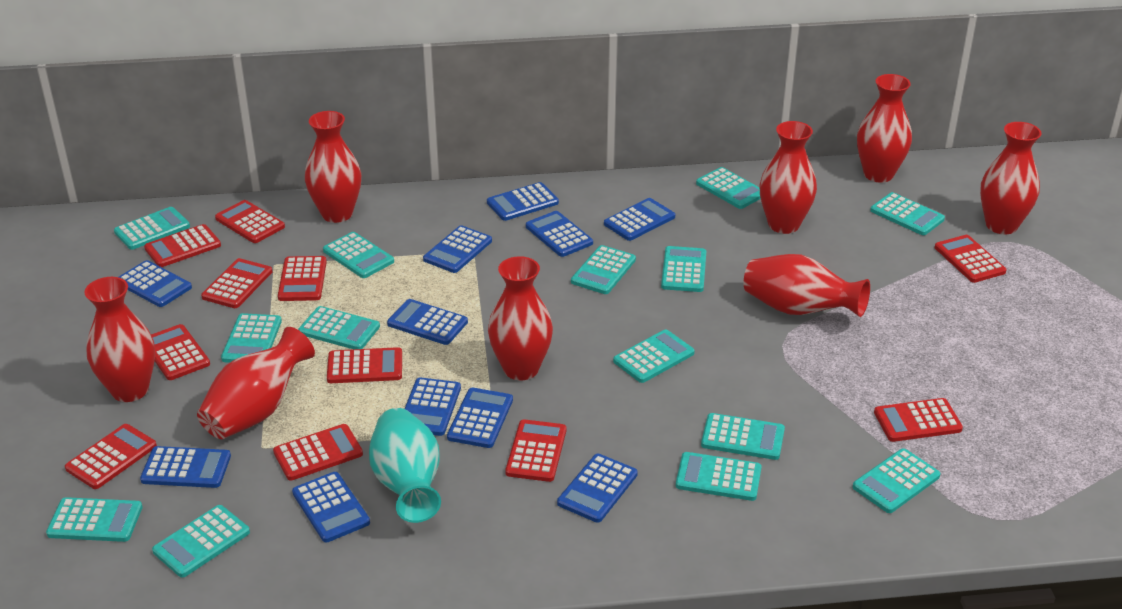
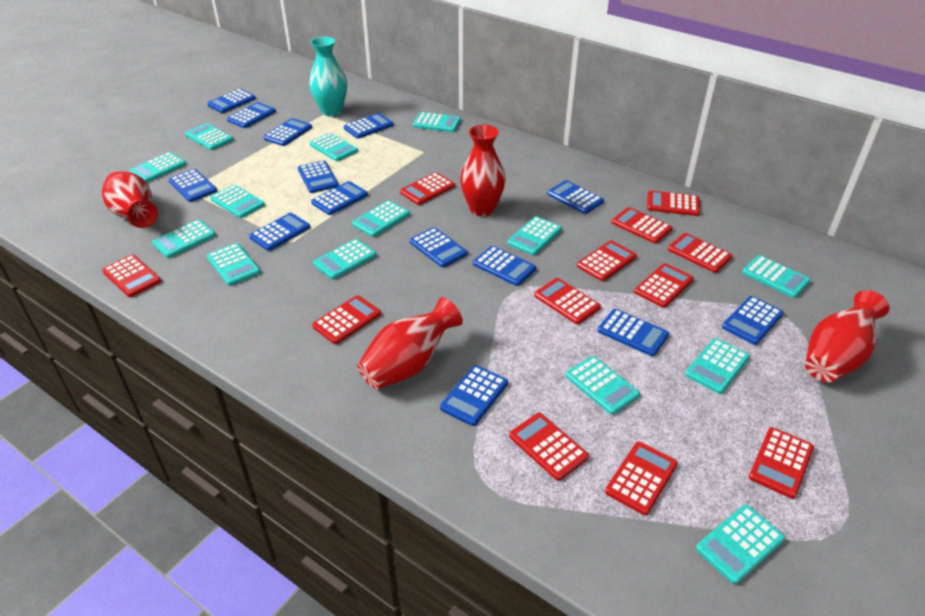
blue calculator: 11 -> 14
red calculator: 11 -> 12
red vase: 8 -> 4

